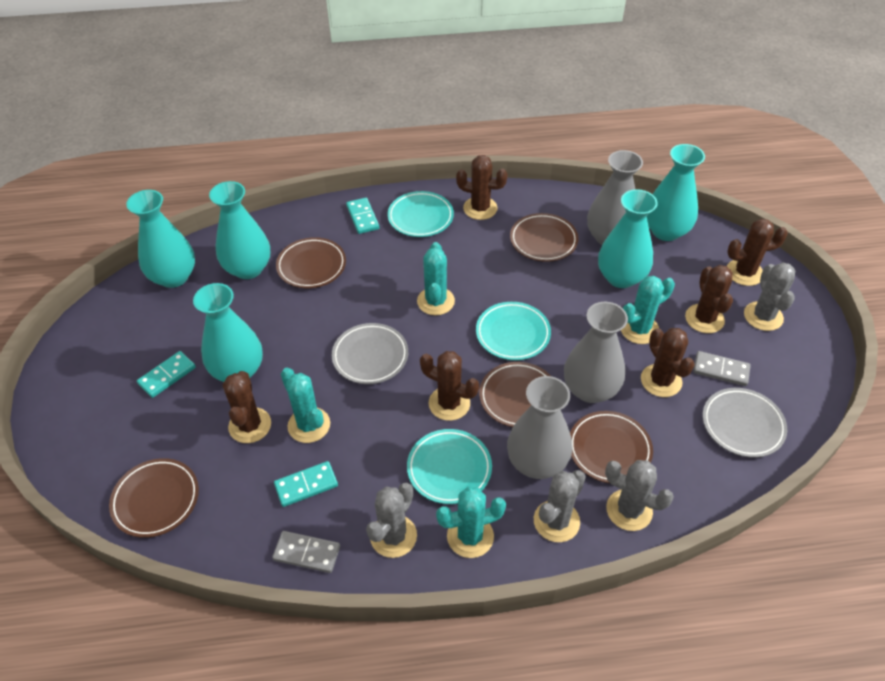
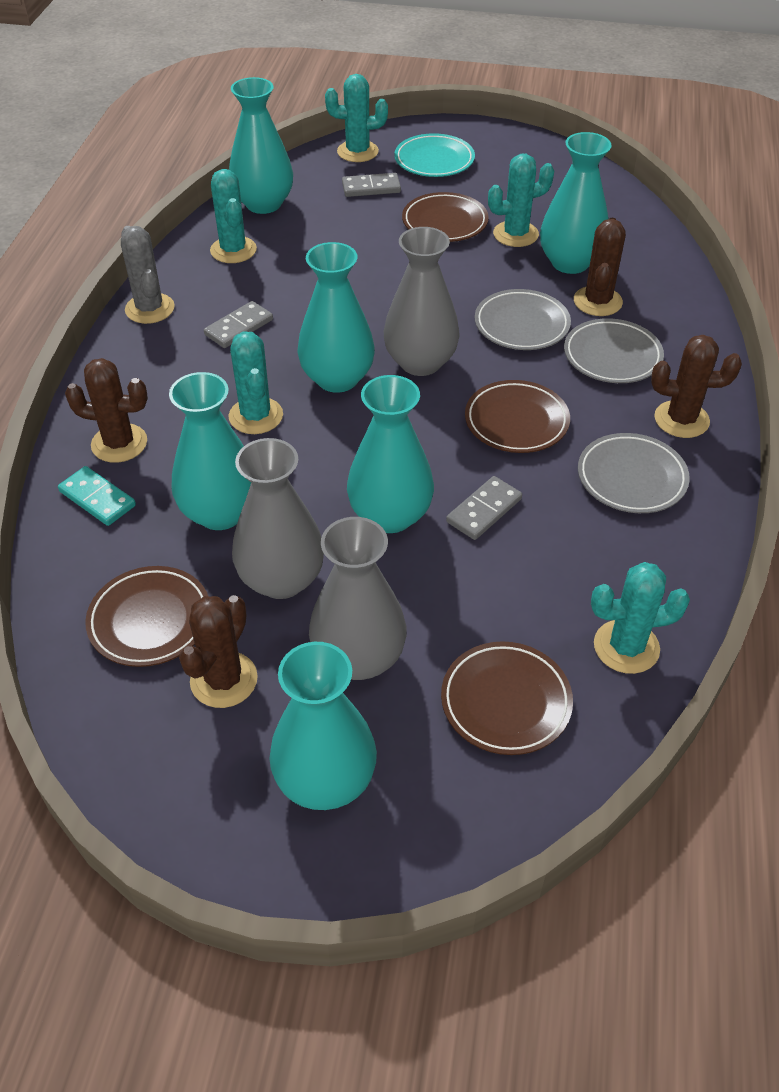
brown cactus: 6 -> 4
brown plate: 5 -> 4
grey cactus: 4 -> 1
grey domino: 2 -> 3
grey plate: 2 -> 3
turquoise cactus: 4 -> 5
turquoise domino: 3 -> 1
turquoise plate: 3 -> 1
turquoise vase: 5 -> 6

